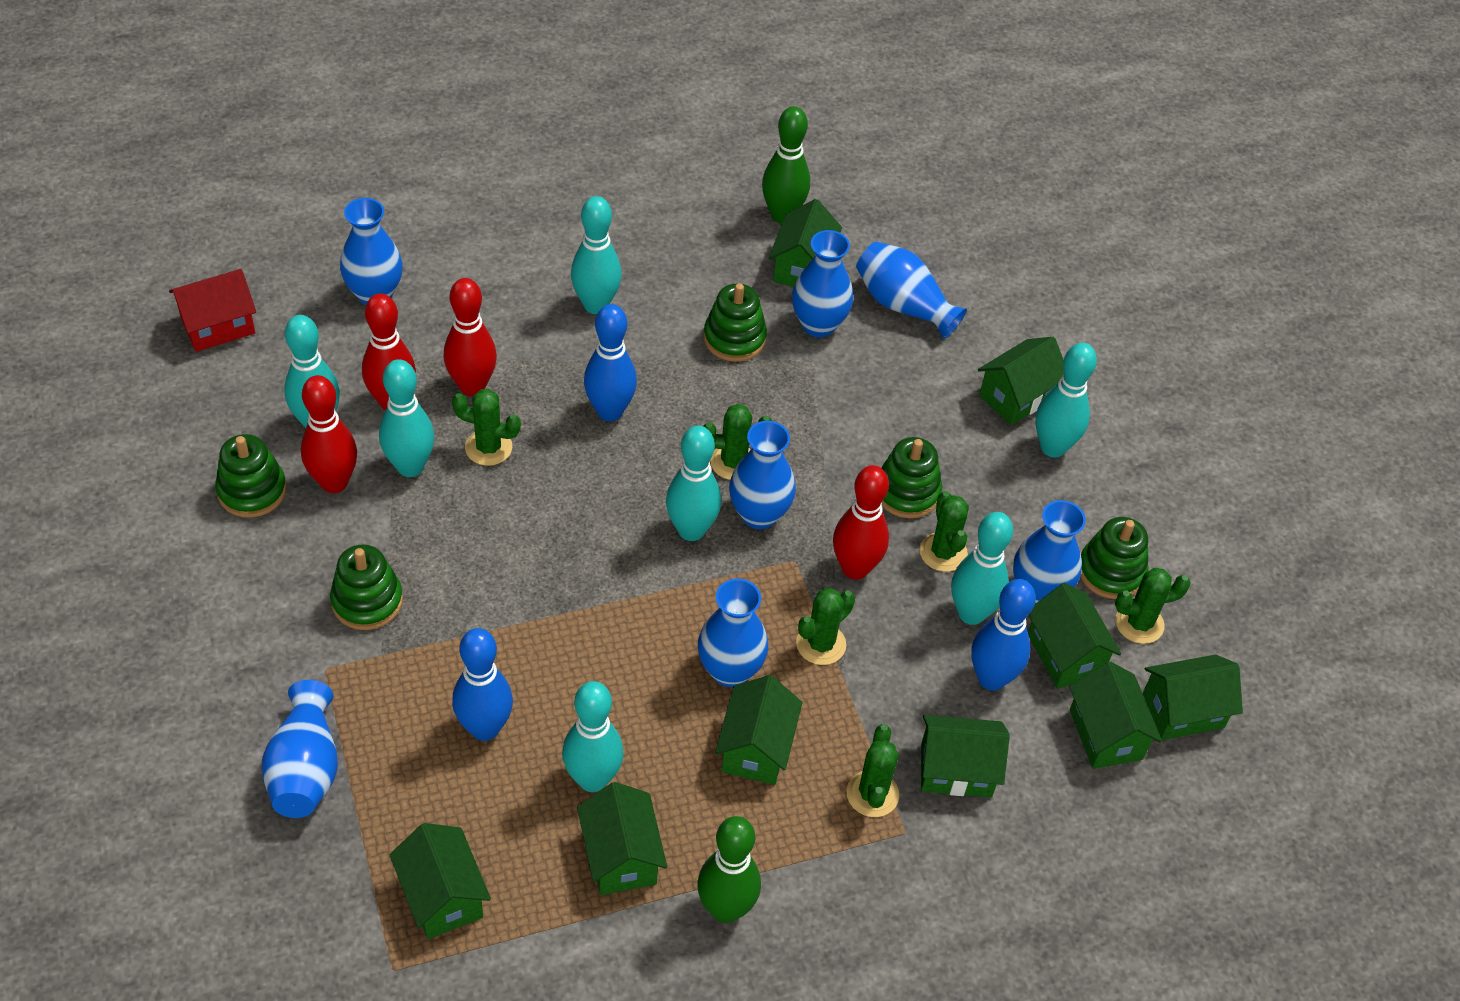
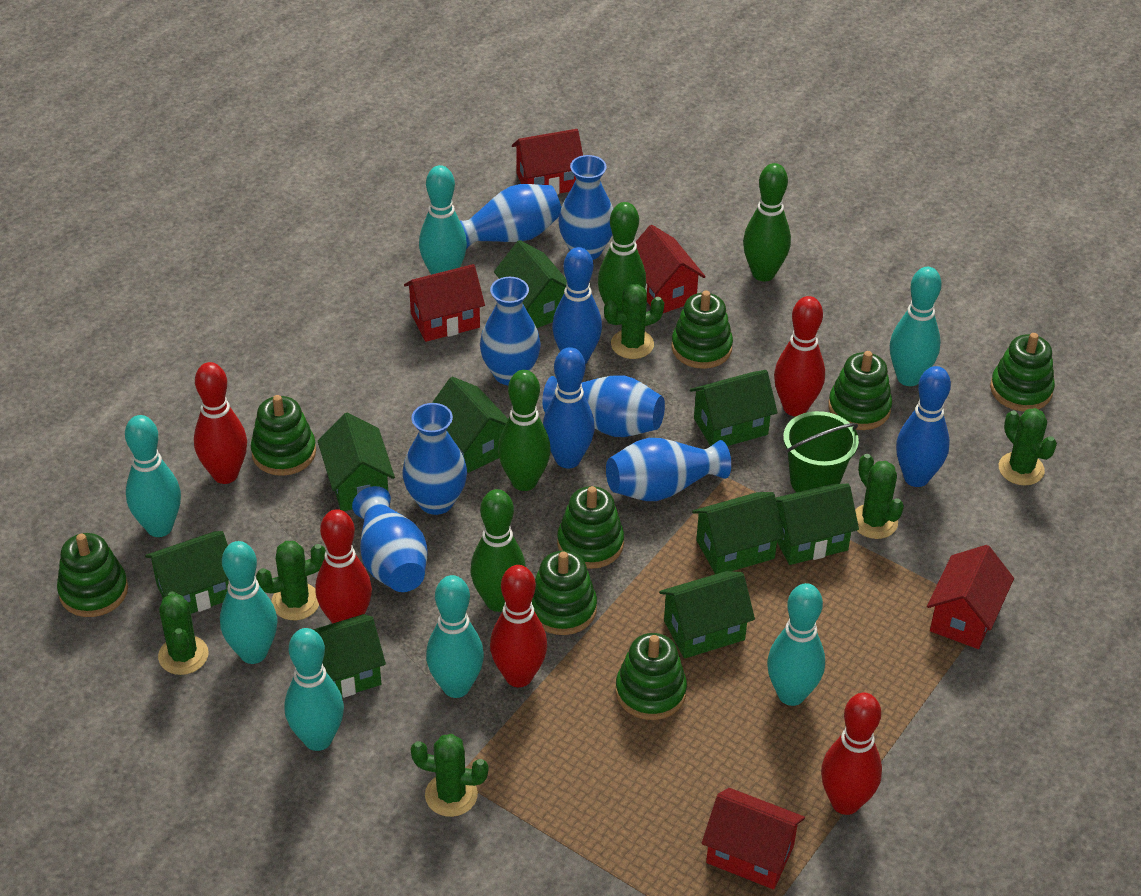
green bowling pin: 2 -> 4
green bucket: 0 -> 1
green stacking toy: 5 -> 8
red bowling pin: 4 -> 5
red house: 1 -> 5

